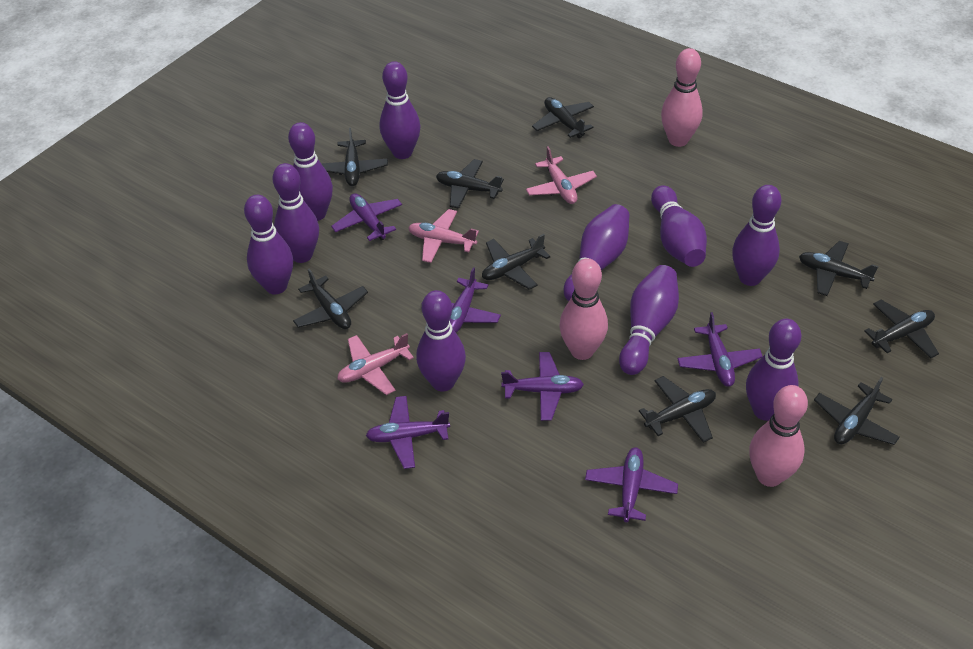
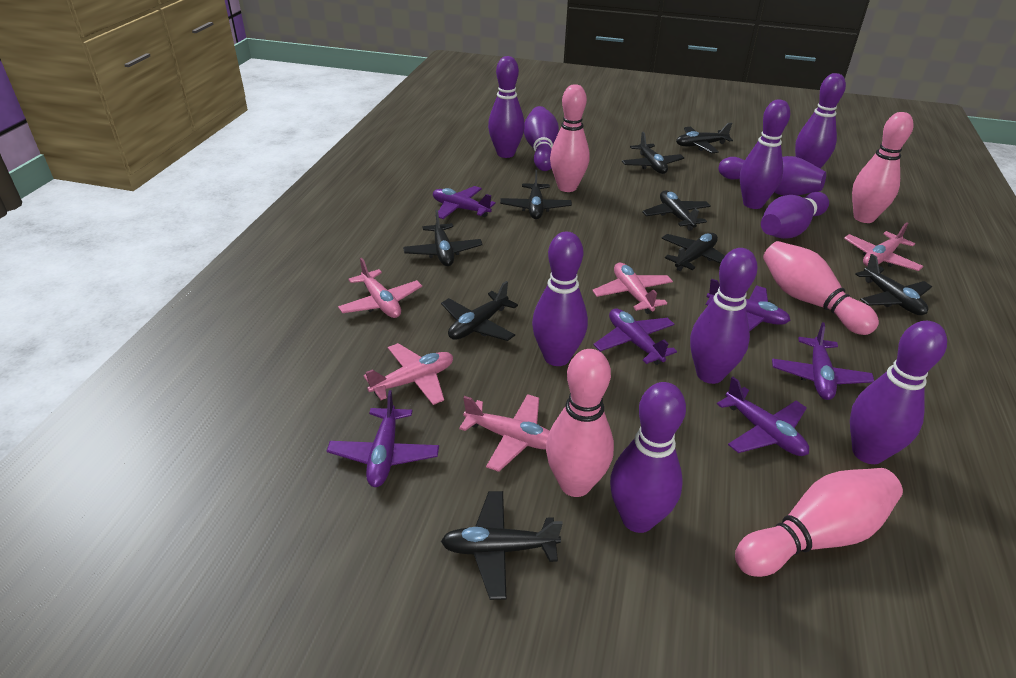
pink bowling pin: 3 -> 5
pink plane: 3 -> 5

